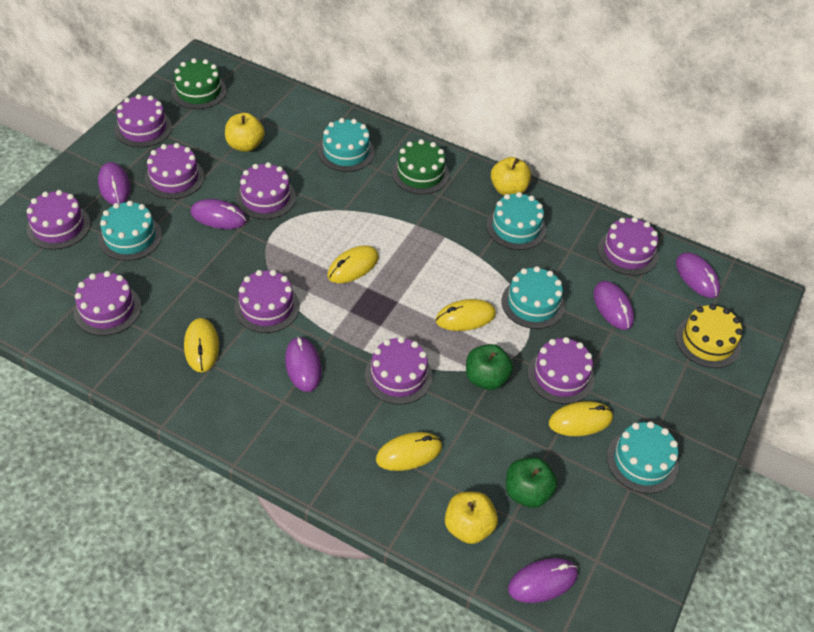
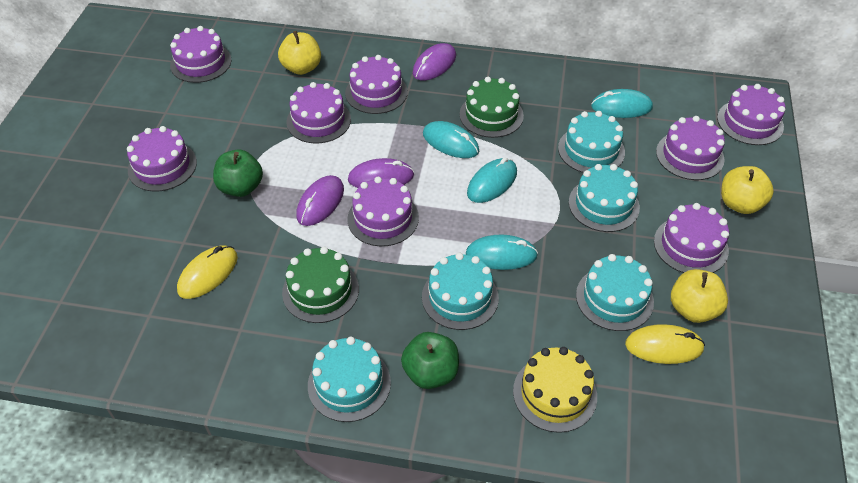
purple cake: 9 -> 8
purple mouse: 6 -> 3
turquoise mouse: 0 -> 4
yellow mouse: 5 -> 2

